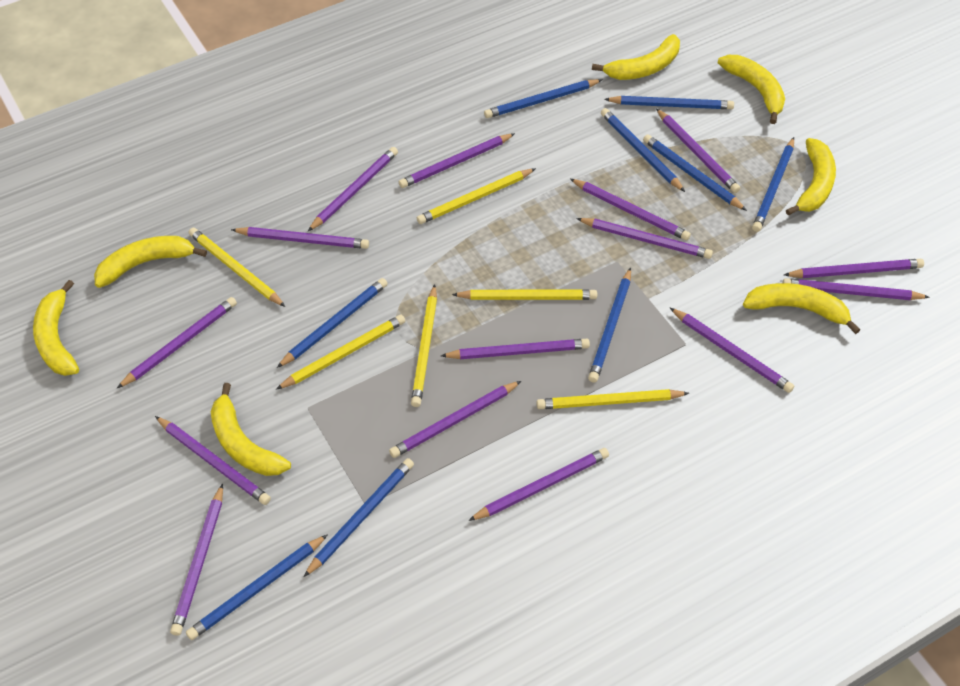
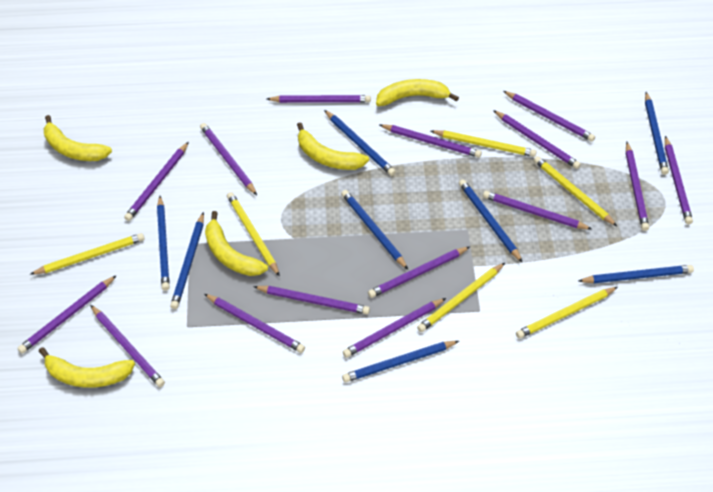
blue pencil: 9 -> 8
yellow banana: 7 -> 5

